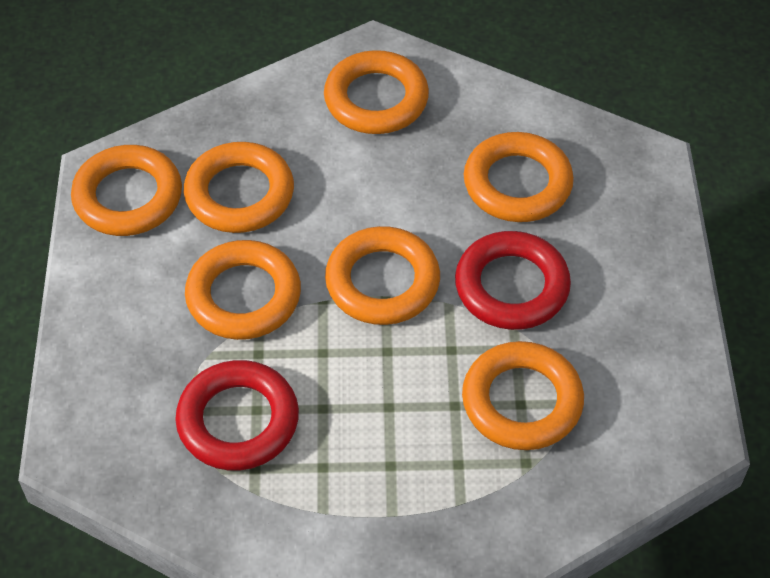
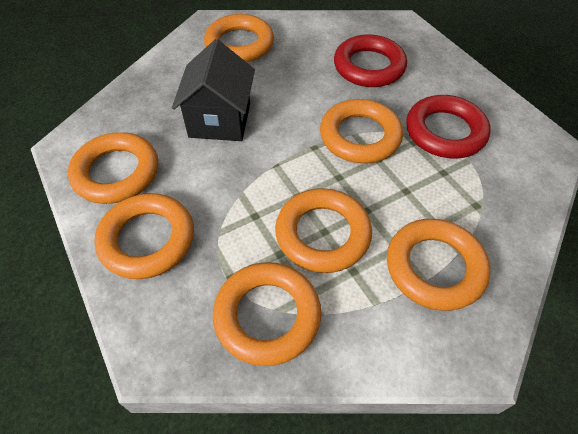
black house: 0 -> 1

